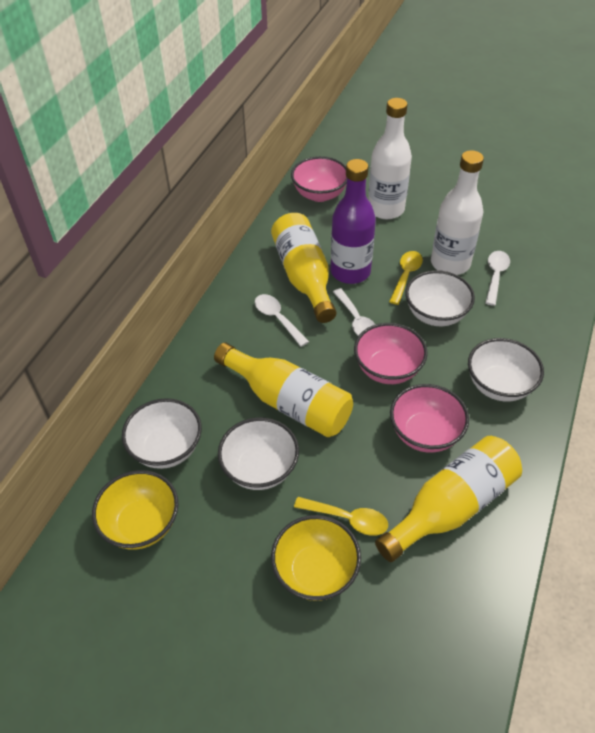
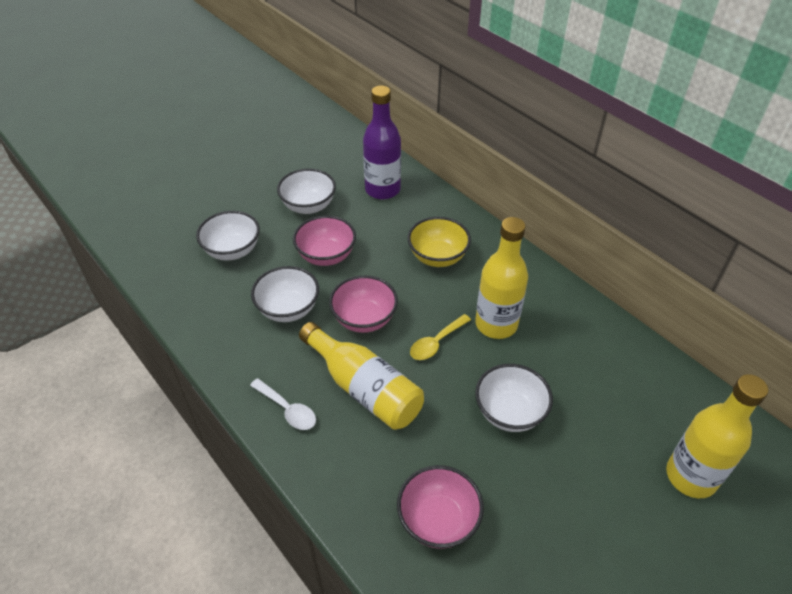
white bottle: 2 -> 0
white spoon: 3 -> 1
yellow bowl: 2 -> 1
yellow spoon: 2 -> 1

